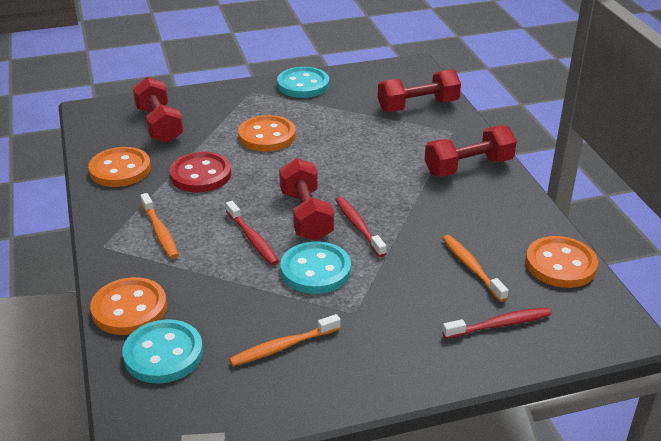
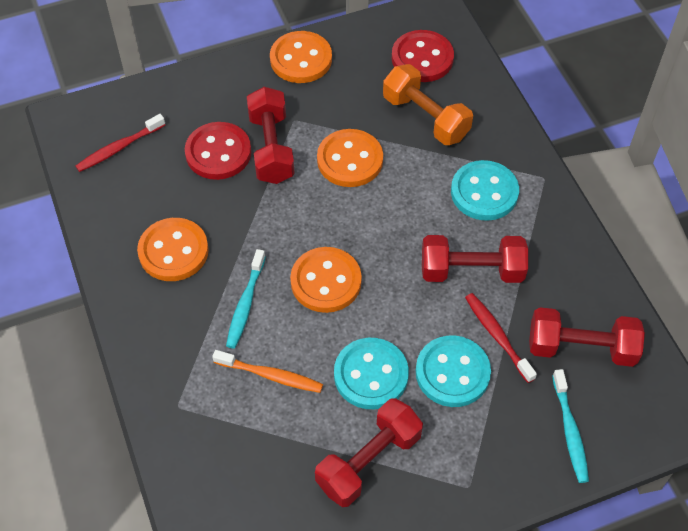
orange dumbbell: 0 -> 1
orange toothbrush: 3 -> 1
red button: 1 -> 2
red toothbrush: 3 -> 2
turquoise toothbrush: 0 -> 2

